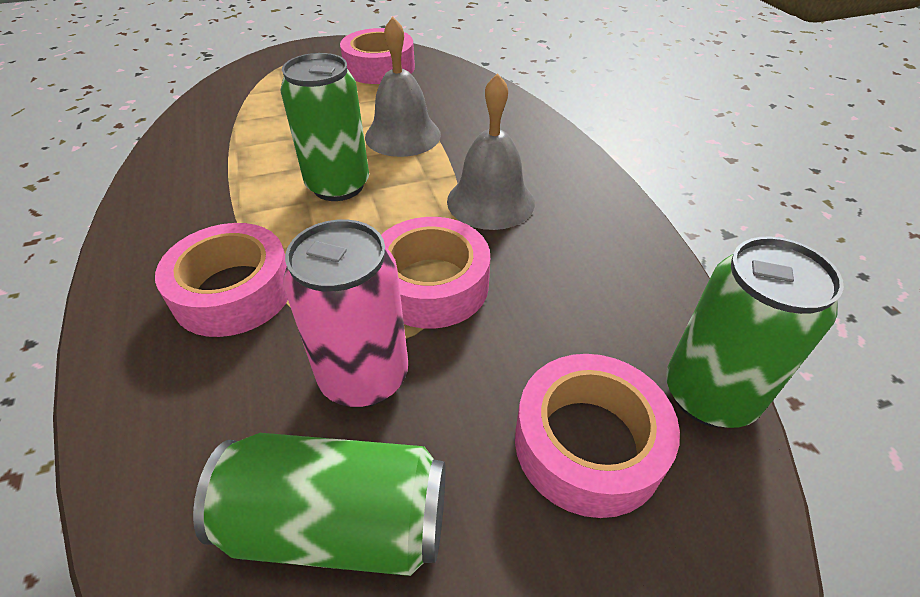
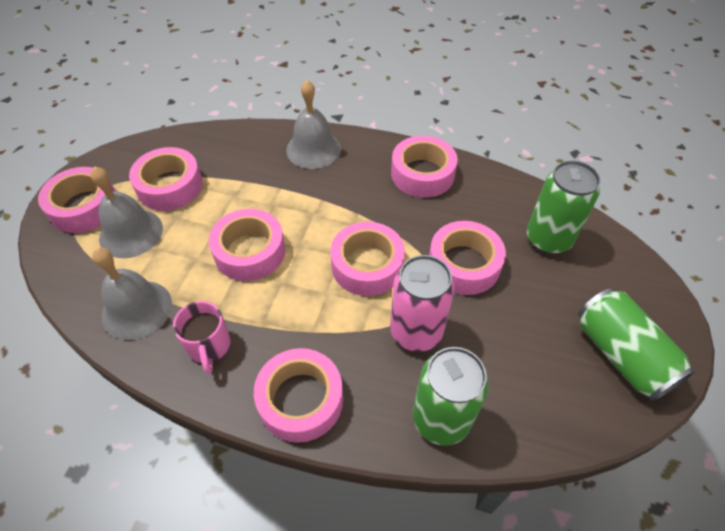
grey bell: 2 -> 3
pink mug: 0 -> 1
pink tape: 4 -> 7

